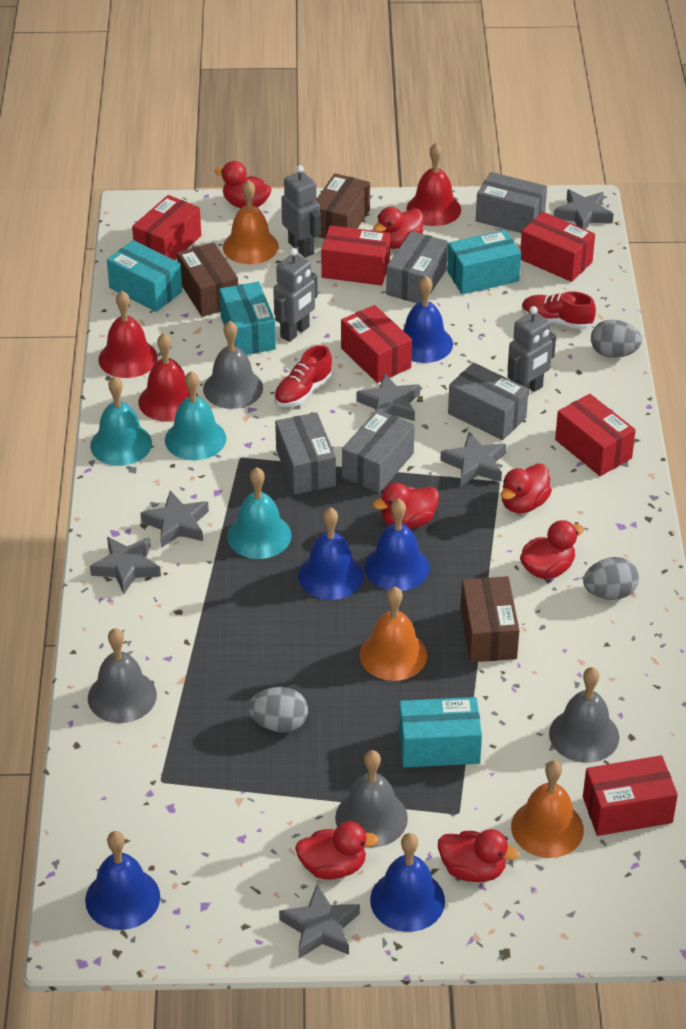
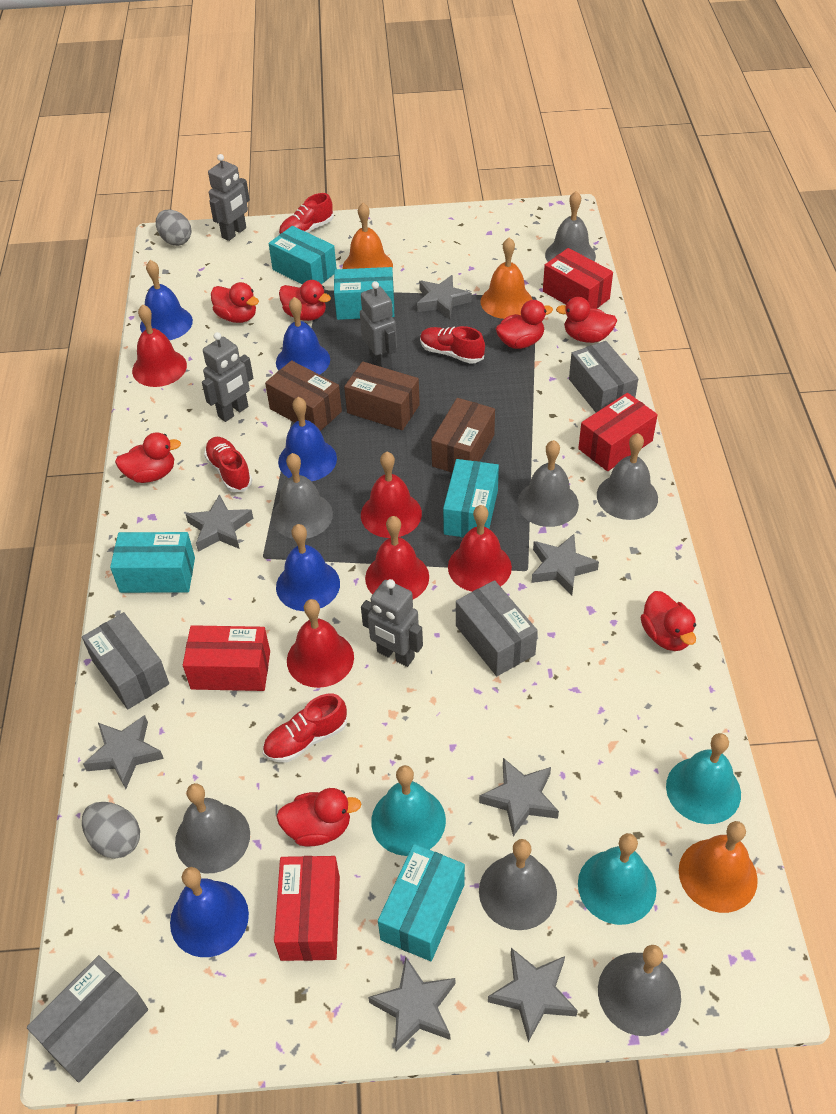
grey bell: 4 -> 7
grey box: 5 -> 4
grey egg: 3 -> 2
grey robot: 3 -> 4
grey star: 6 -> 7
red bell: 3 -> 5
red box: 6 -> 4
red shoe: 2 -> 4
turquoise box: 4 -> 5

